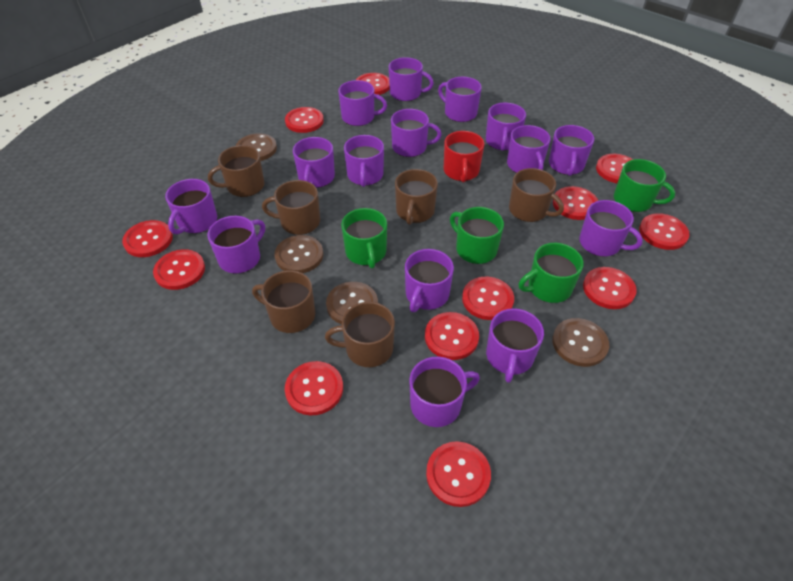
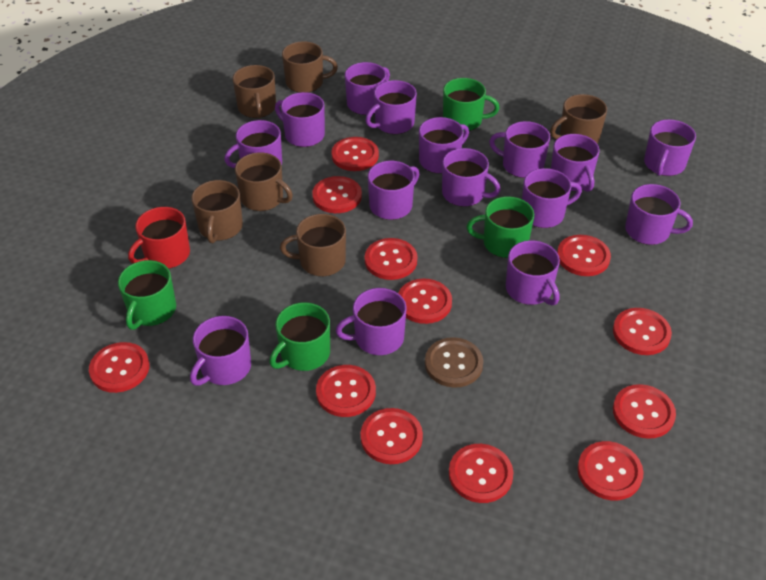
brown button: 4 -> 1

